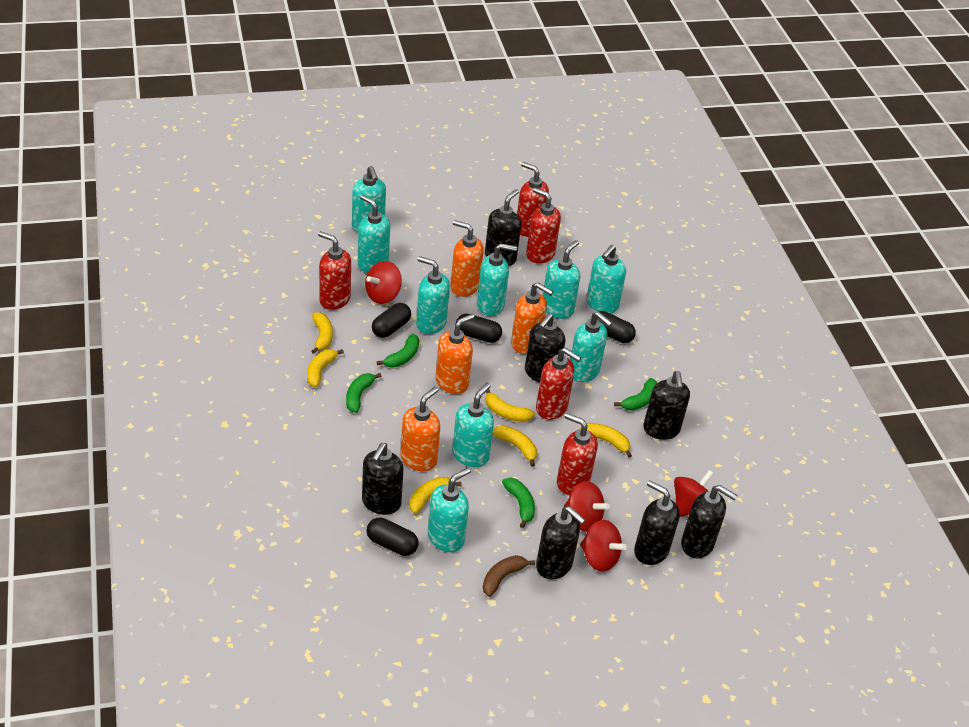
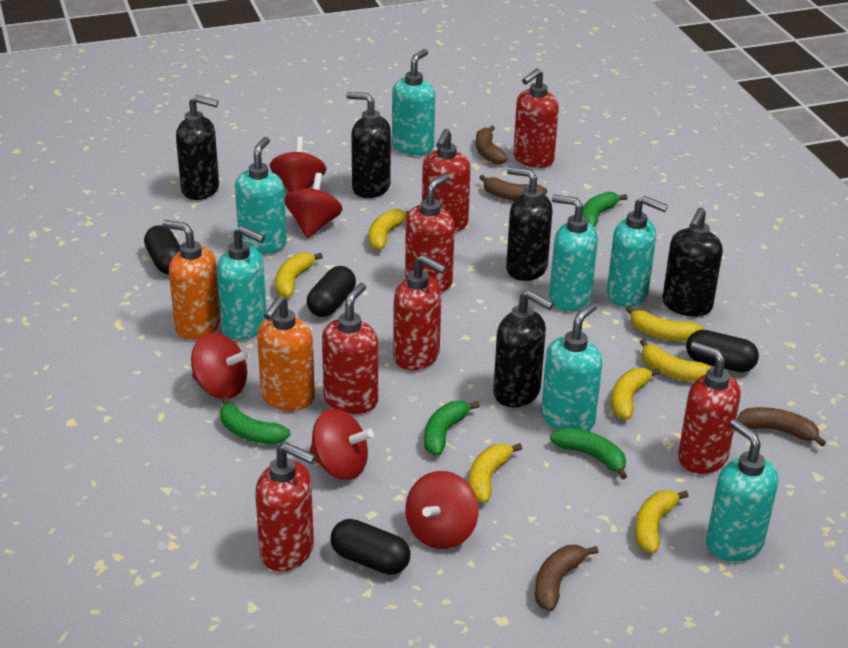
black soap dispenser: 7 -> 5
brown banana: 1 -> 4
orange soap dispenser: 4 -> 2
red soap dispenser: 5 -> 7
red spinning top: 4 -> 5
turquoise soap dispenser: 9 -> 7
yellow banana: 6 -> 7

